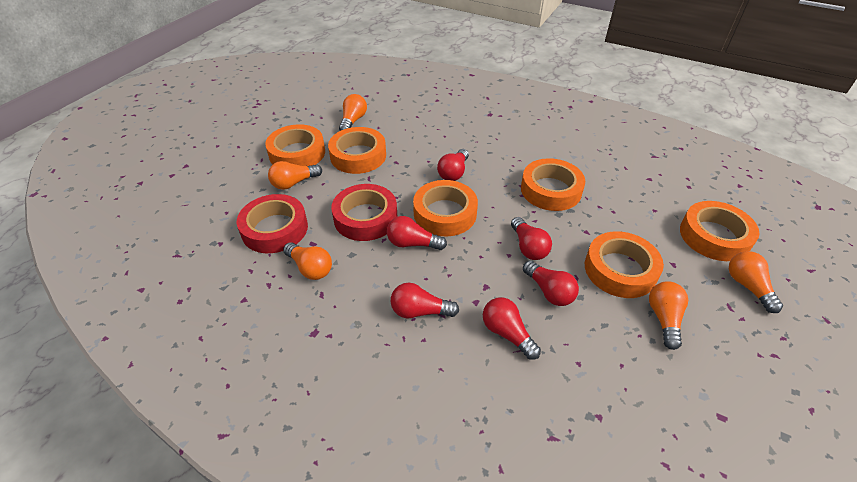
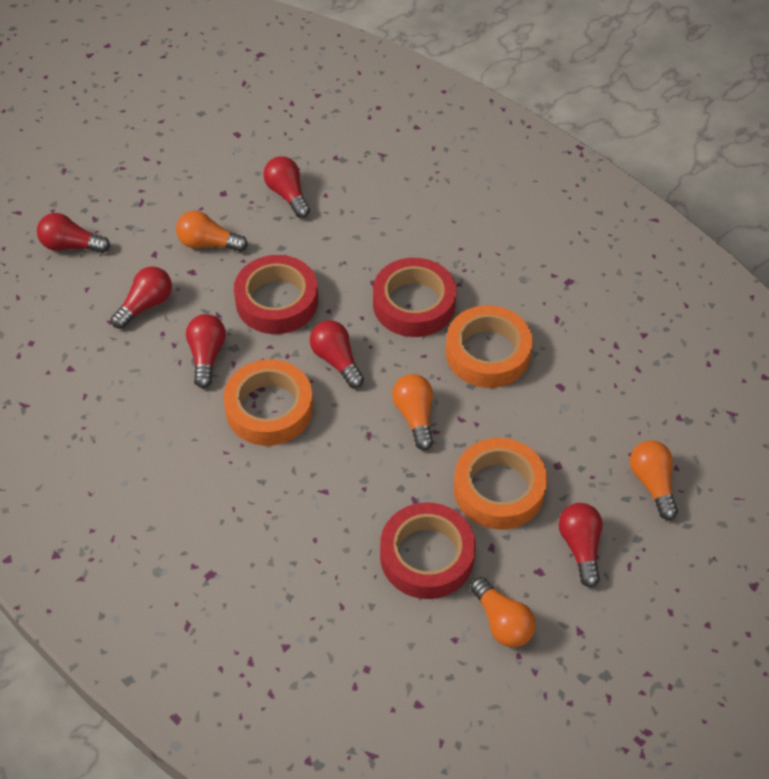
orange light bulb: 5 -> 4
orange tape: 6 -> 3
red tape: 2 -> 3

